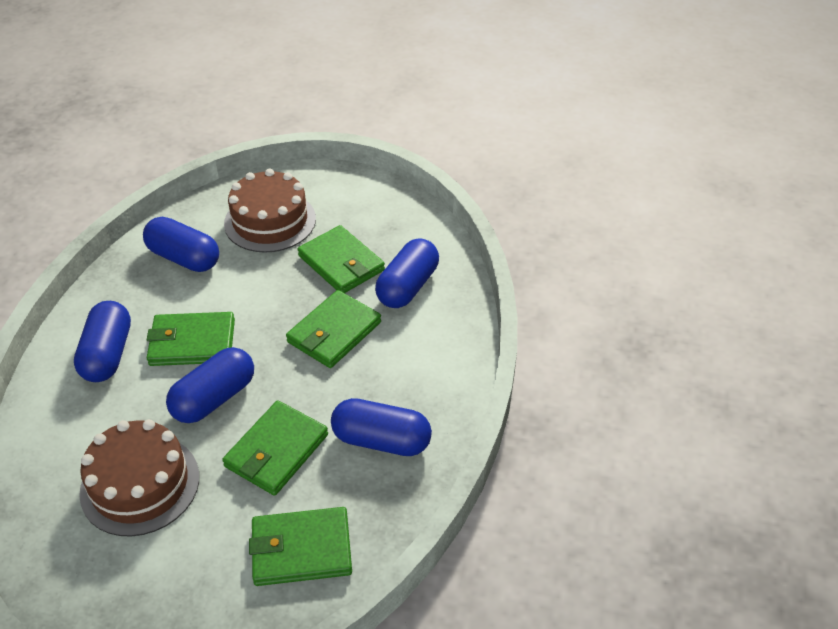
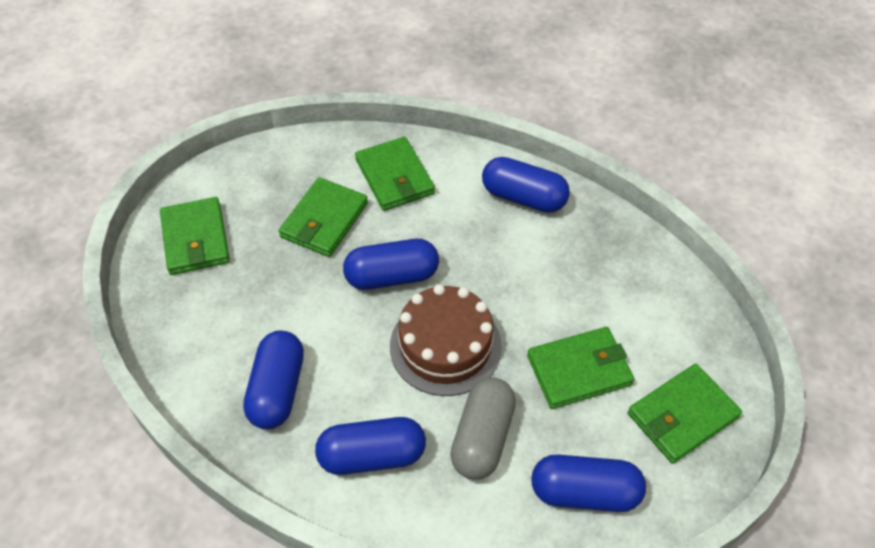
brown cake: 2 -> 1
grey capsule: 0 -> 1

